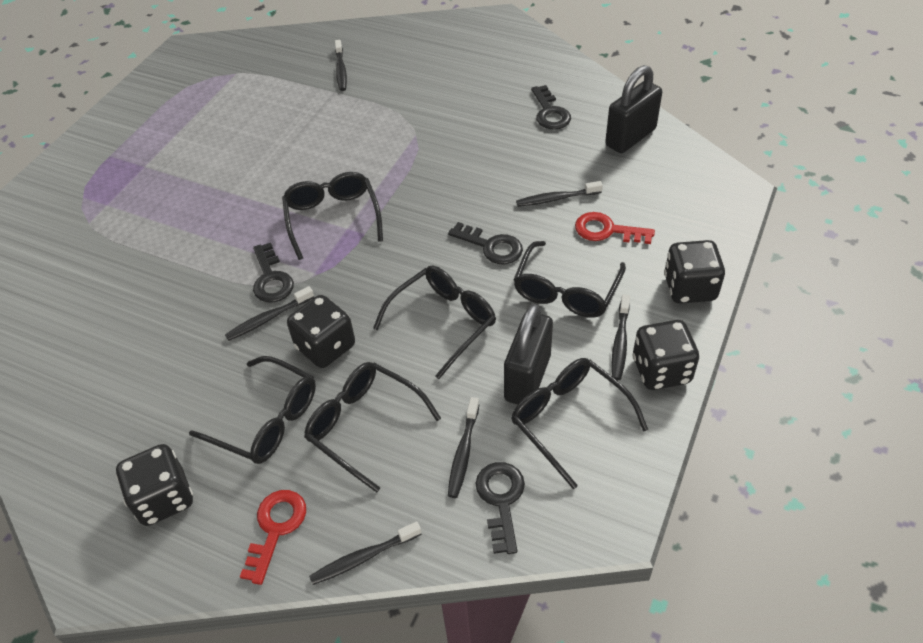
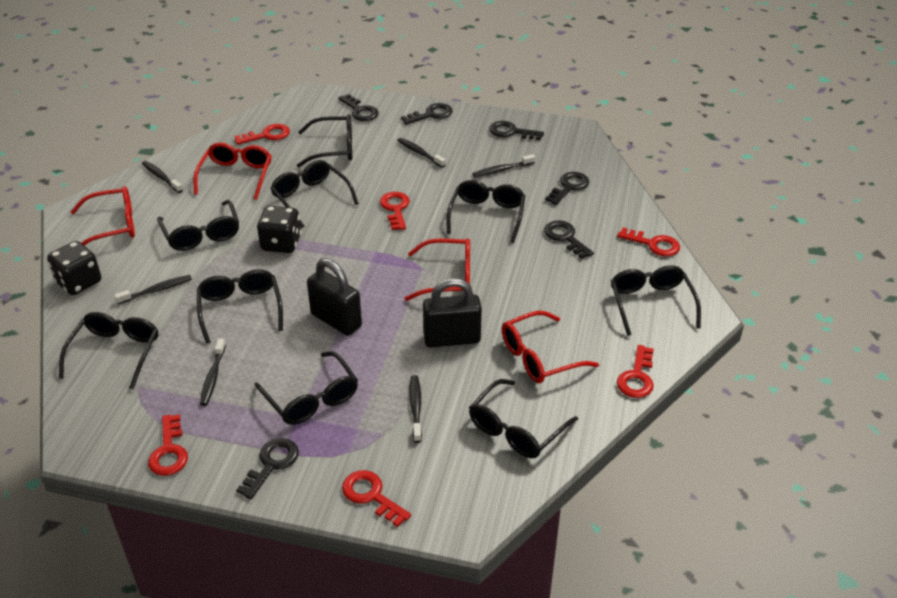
black dice: 4 -> 2
black glasses: 6 -> 9
black key: 4 -> 6
red glasses: 0 -> 4
red key: 2 -> 6

